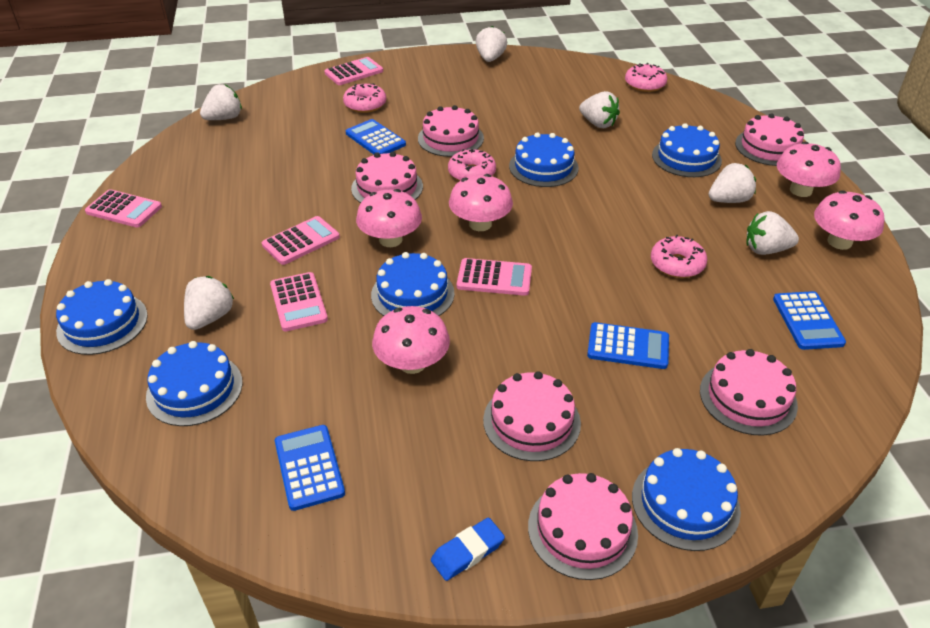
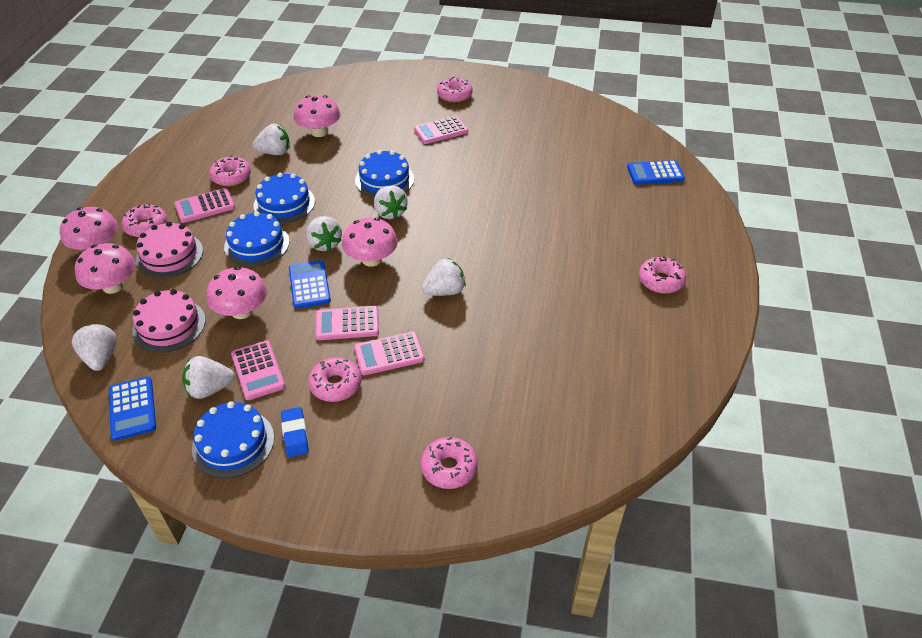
blue cake: 6 -> 4
blue calculator: 4 -> 3
pink cake: 6 -> 2
pink donut: 4 -> 6

